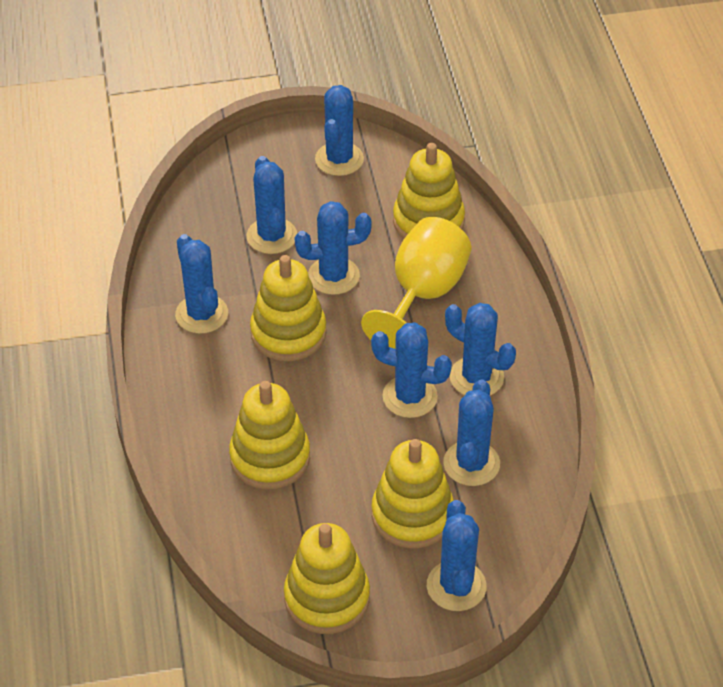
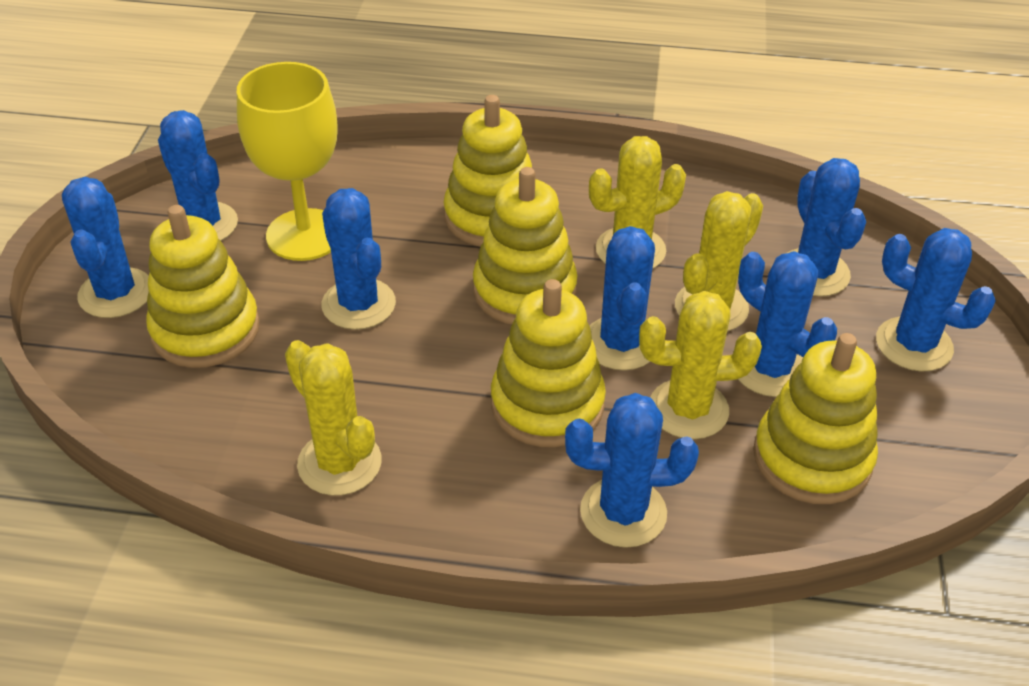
yellow cactus: 0 -> 4

